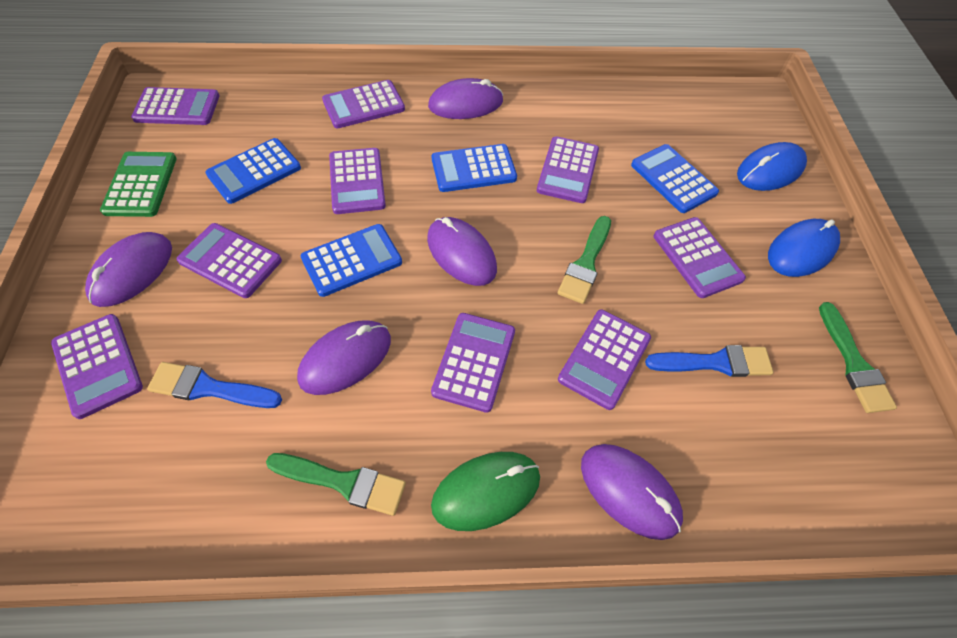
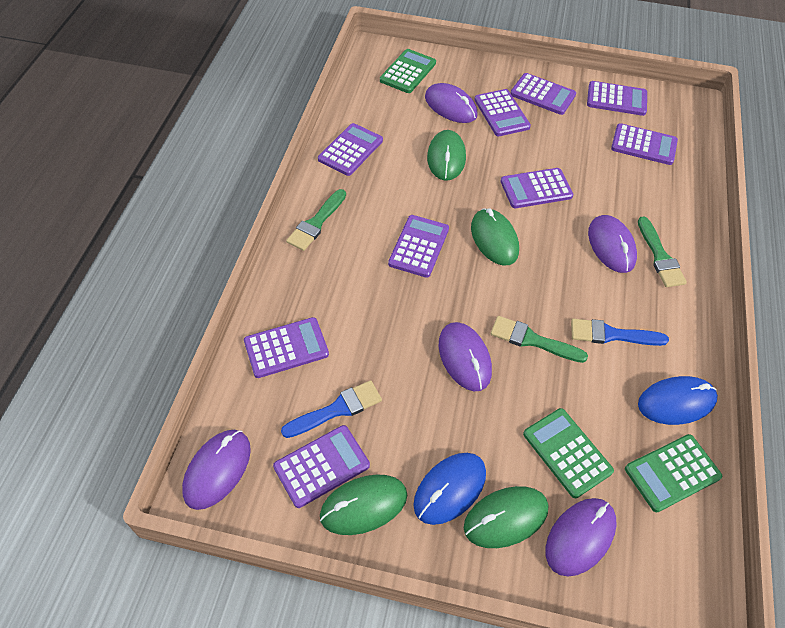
blue calculator: 4 -> 0
green calculator: 1 -> 3
green mouse: 1 -> 4

